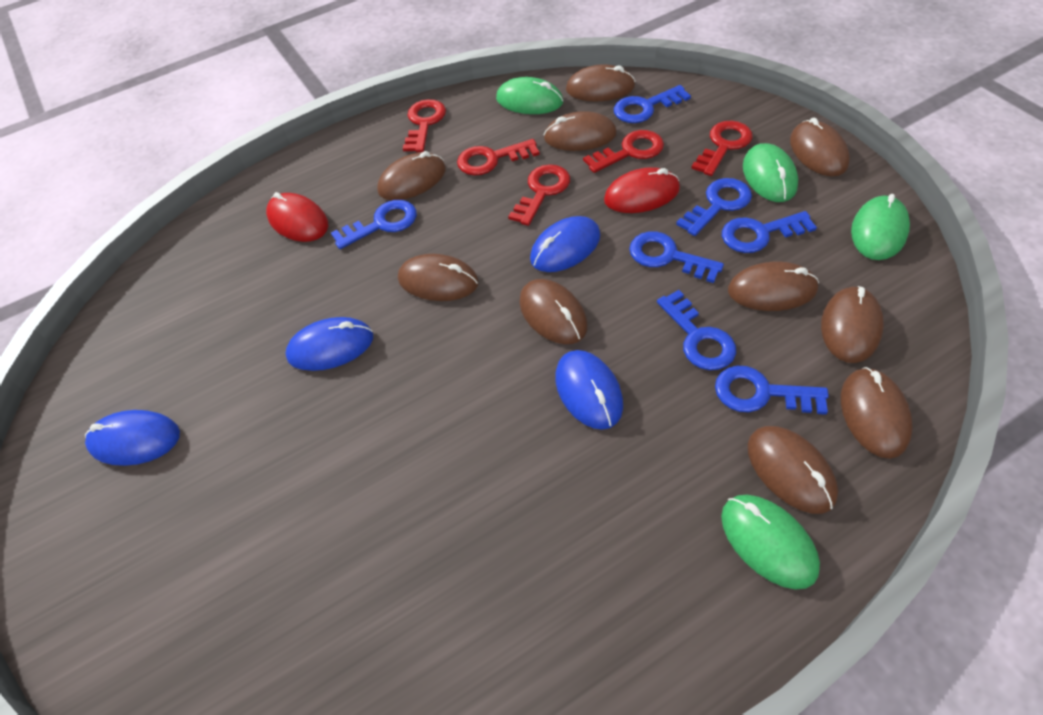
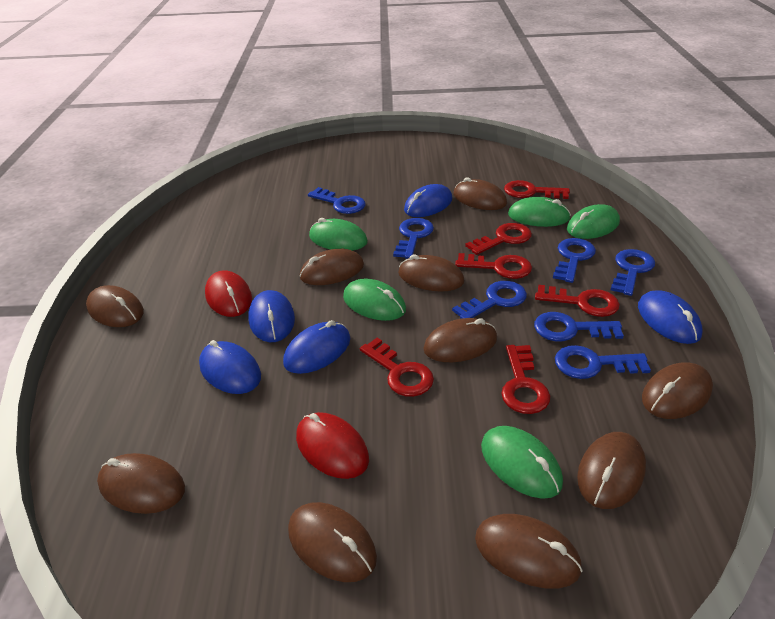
blue mouse: 4 -> 5
green mouse: 4 -> 5
red key: 5 -> 6

